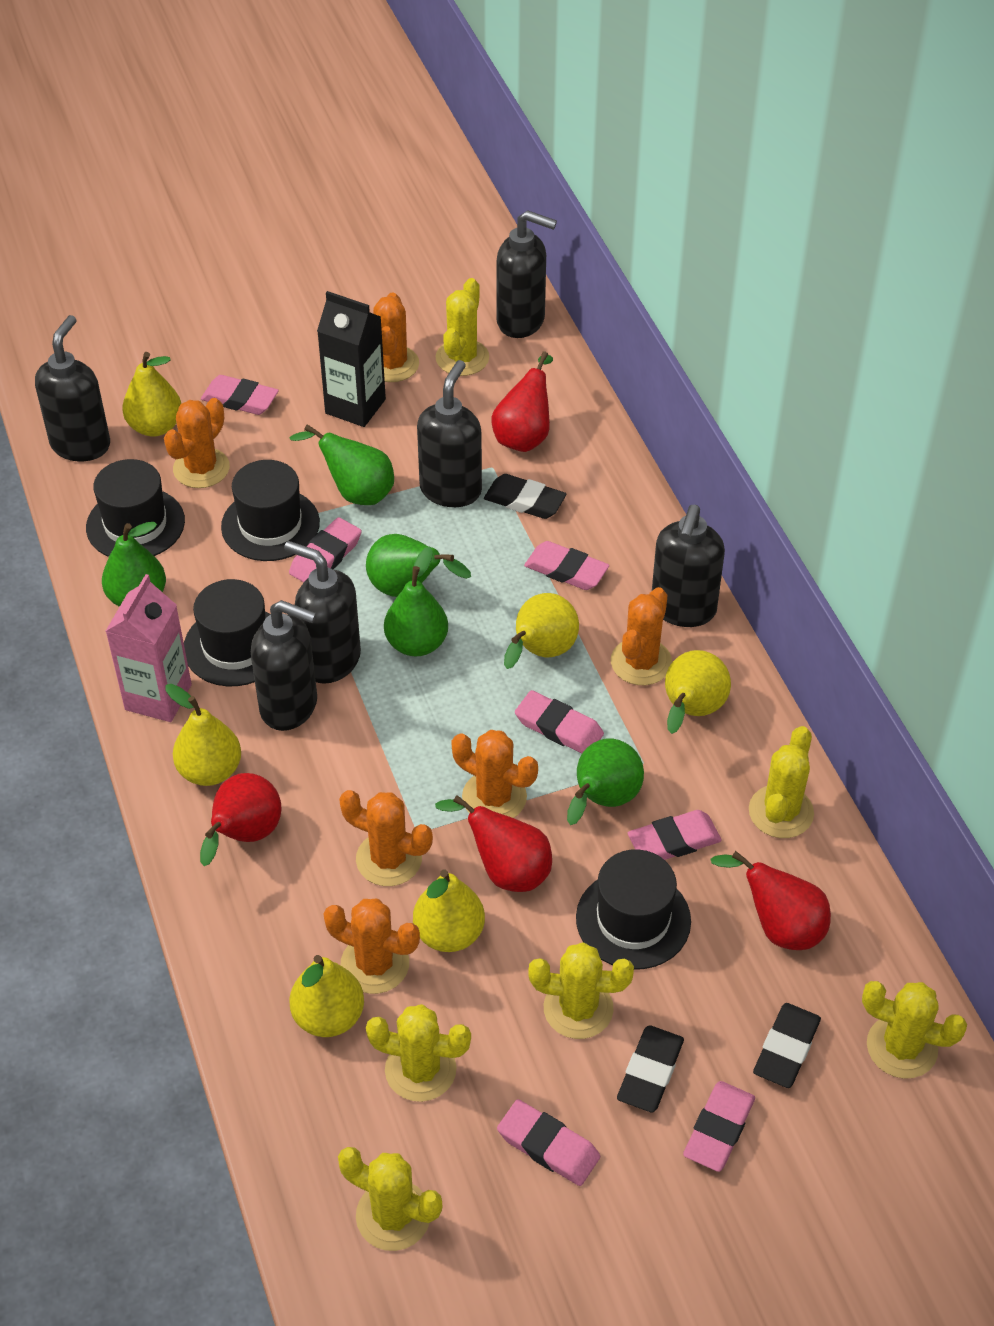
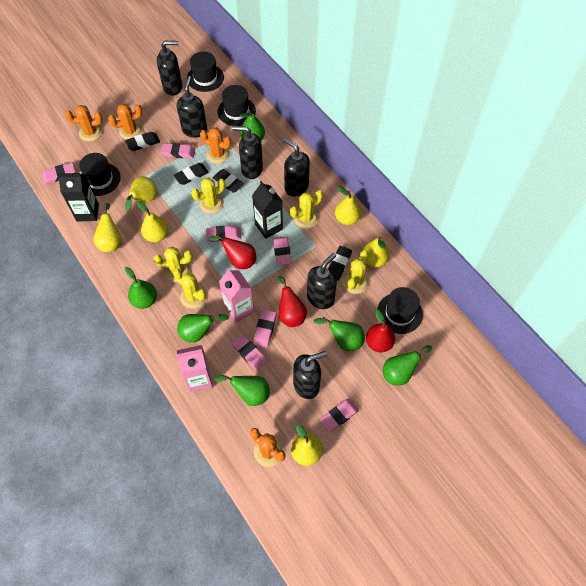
black carton: 1 -> 2
black eraser: 3 -> 4
green pear: 5 -> 6
orange cactus: 6 -> 4
pink carton: 1 -> 2
red pear: 4 -> 3
yellow cactus: 6 -> 5

